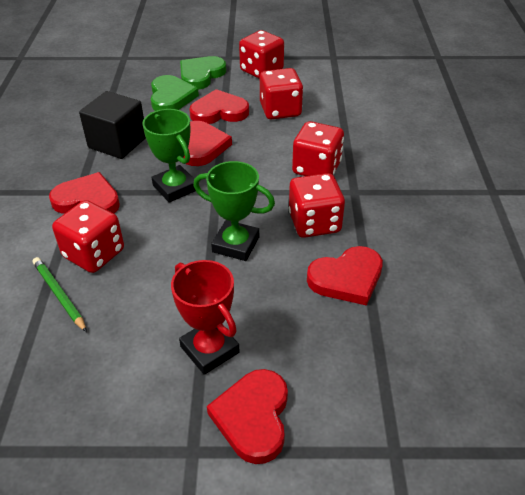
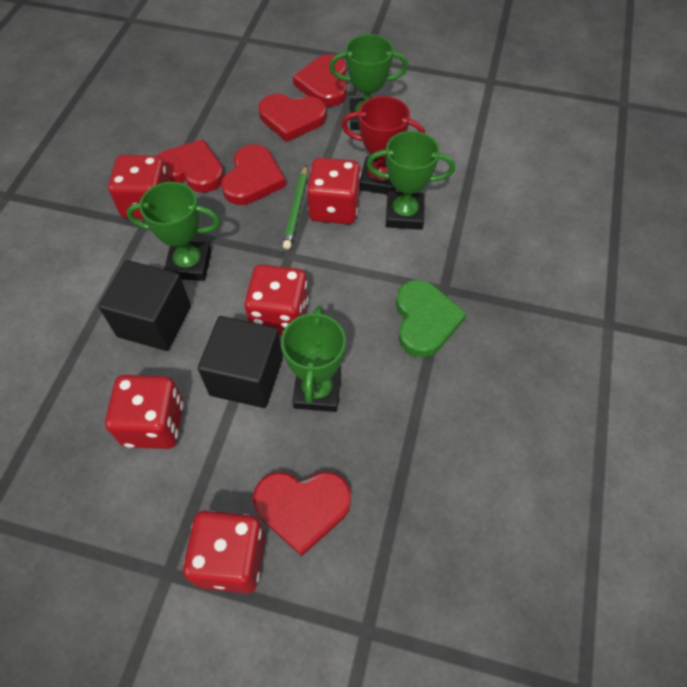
black cube: 1 -> 2
green heart: 2 -> 1
green trophy: 2 -> 4

